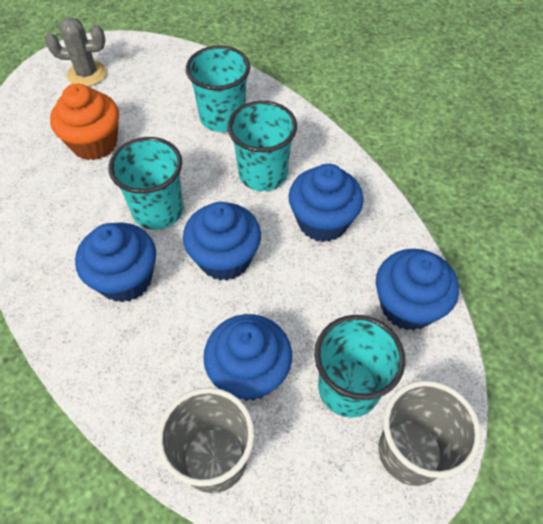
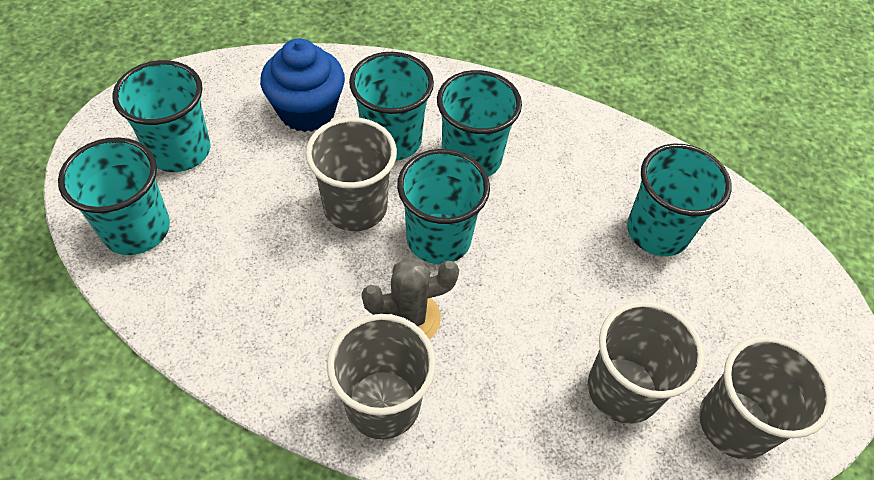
blue cupcake: 5 -> 1
grey cup: 2 -> 4
orange cupcake: 1 -> 0
turquoise cup: 4 -> 6

